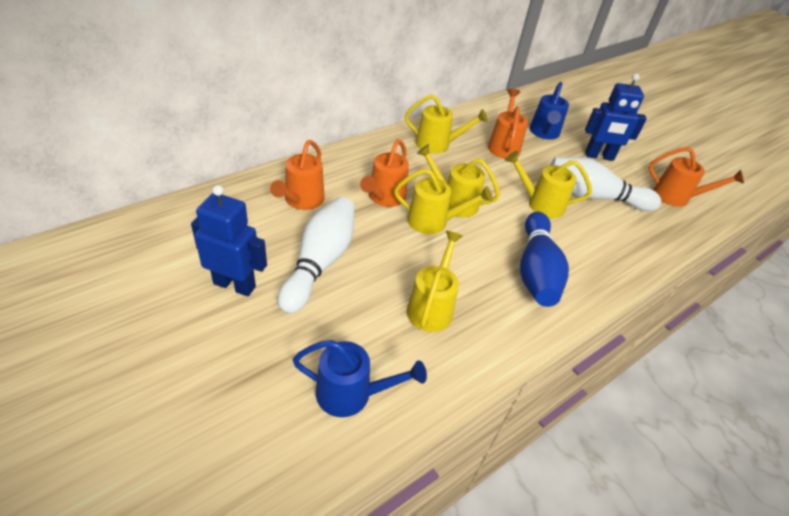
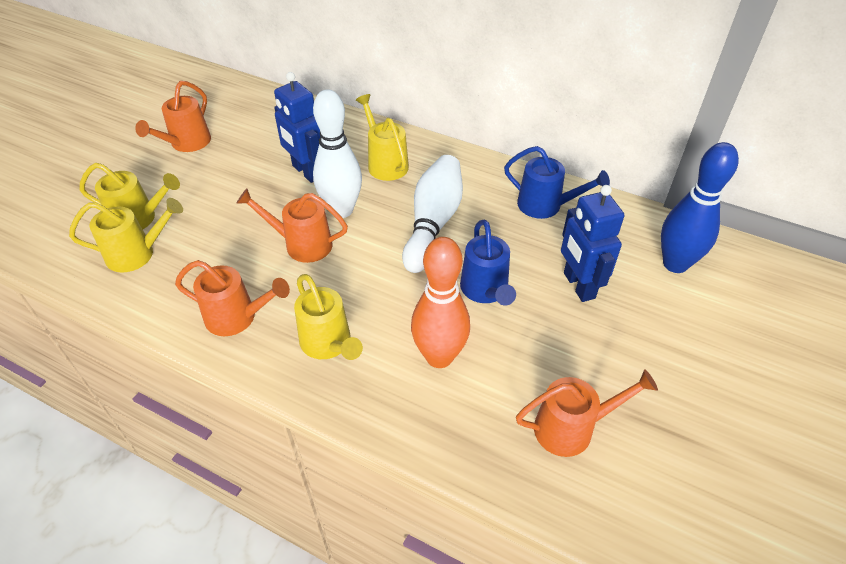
orange bowling pin: 0 -> 1
yellow watering can: 5 -> 4

